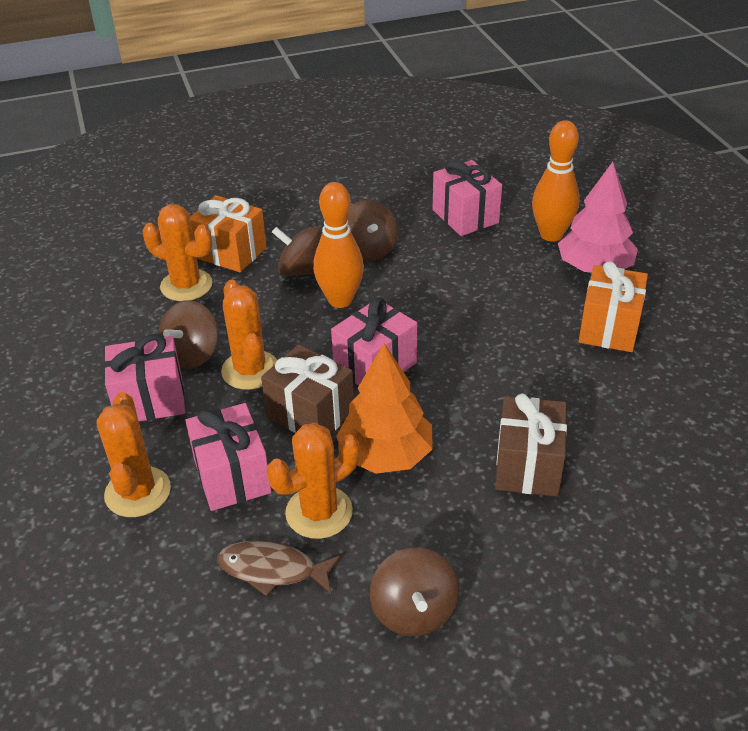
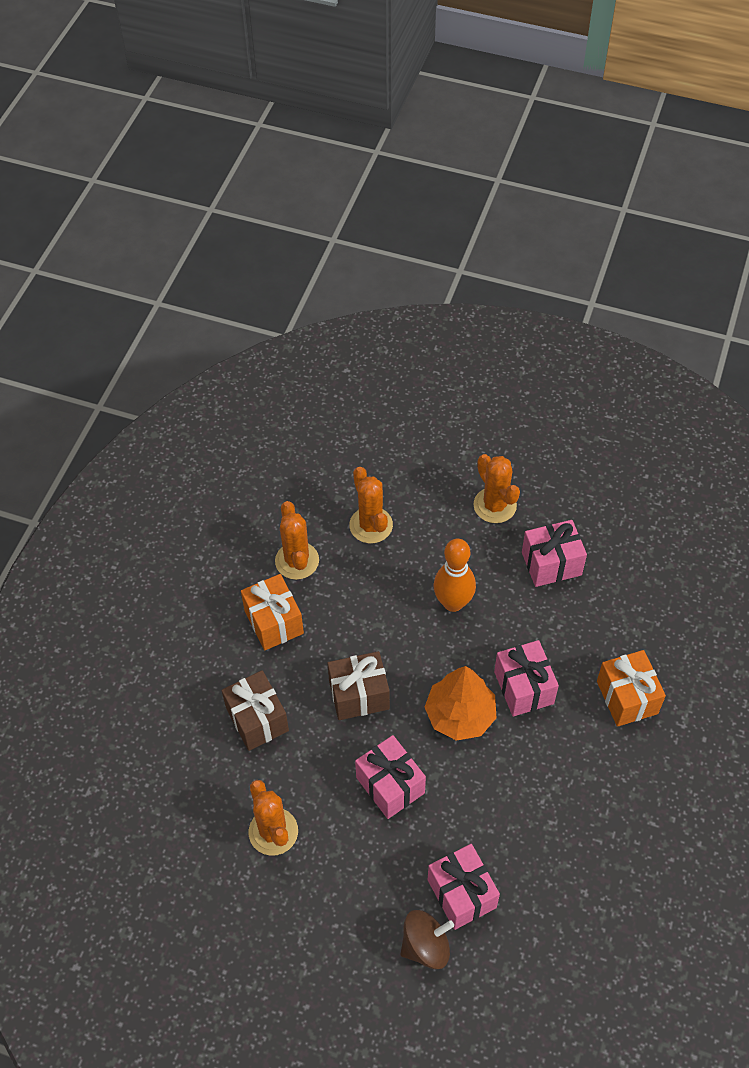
brown fish: 1 -> 0
brown spinning top: 4 -> 1
orange bowling pin: 2 -> 1
pink tree: 1 -> 0

